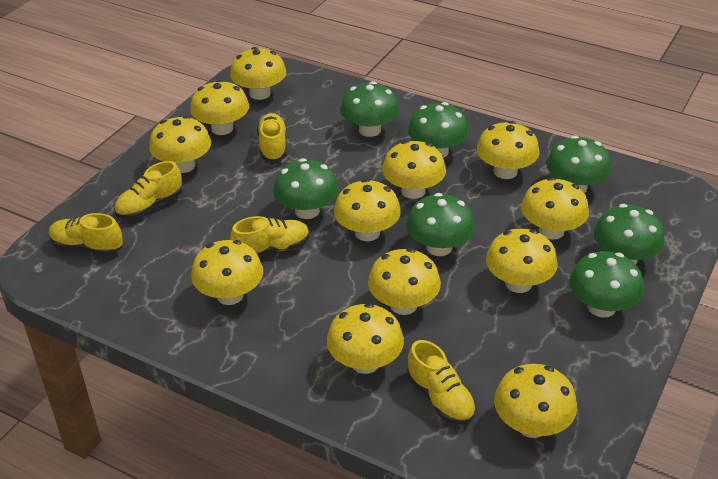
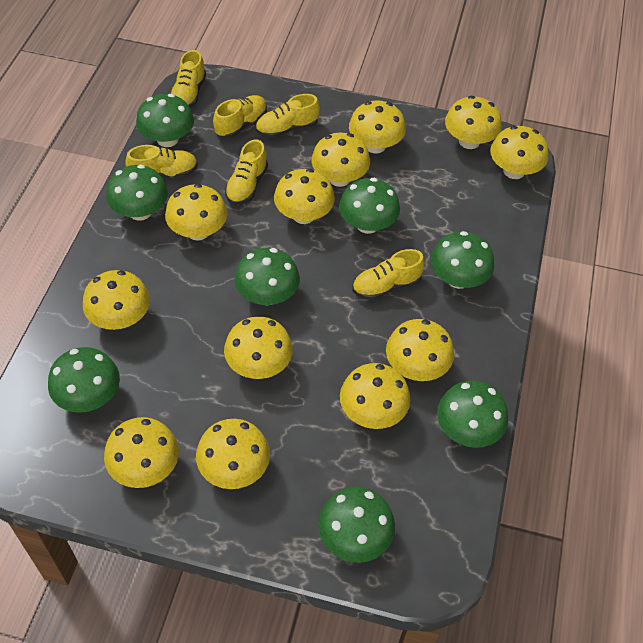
green mushroom: 7 -> 8
yellow shoe: 5 -> 6

